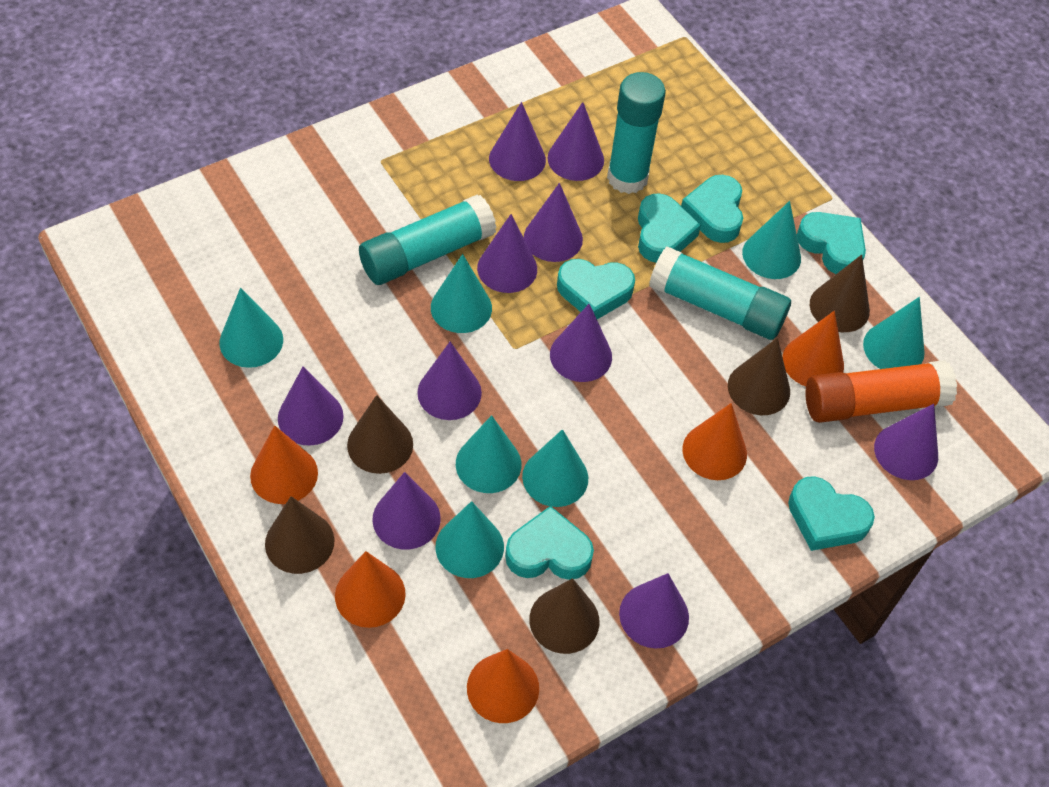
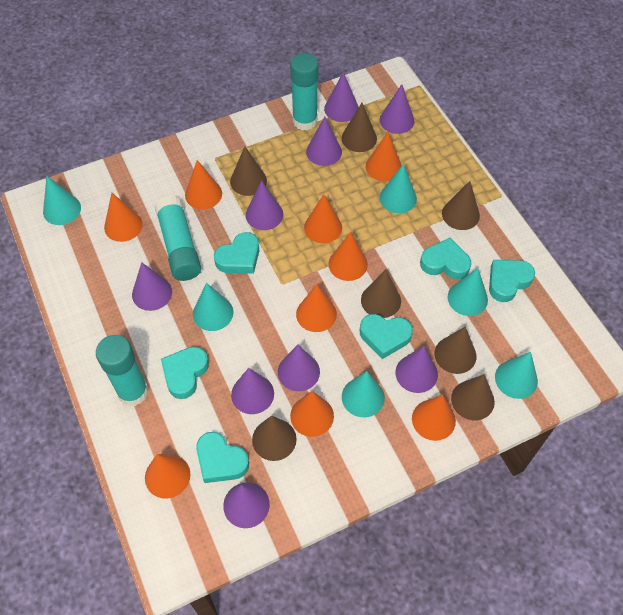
brown cone: 5 -> 7
orange cone: 5 -> 9
orange glue stick: 1 -> 0
purple cone: 10 -> 9
turquoise cone: 7 -> 6

